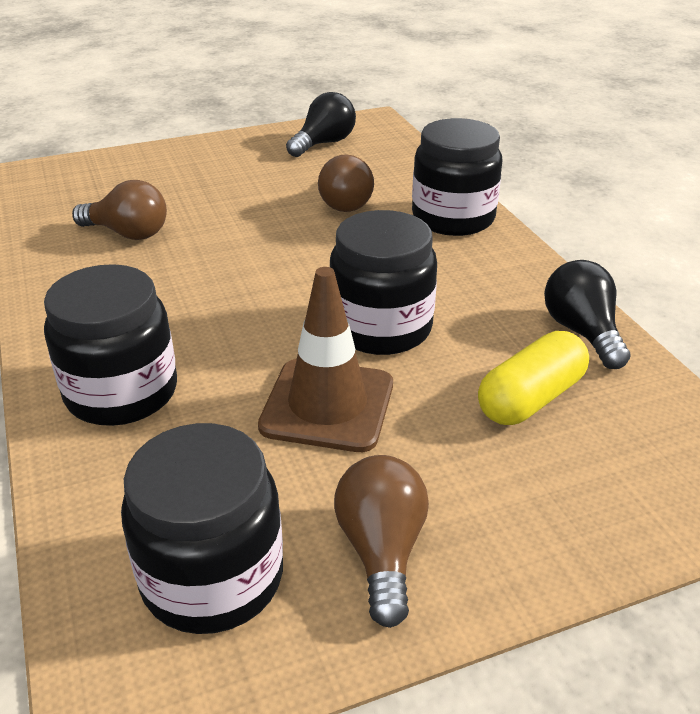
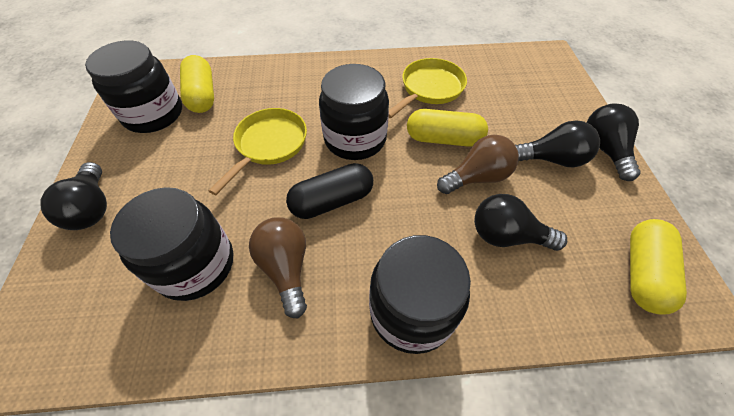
black capsule: 0 -> 1
black light bulb: 2 -> 4
brown light bulb: 3 -> 2
brown traffic cone: 1 -> 0
yellow capsule: 1 -> 3
yellow pan: 0 -> 2

